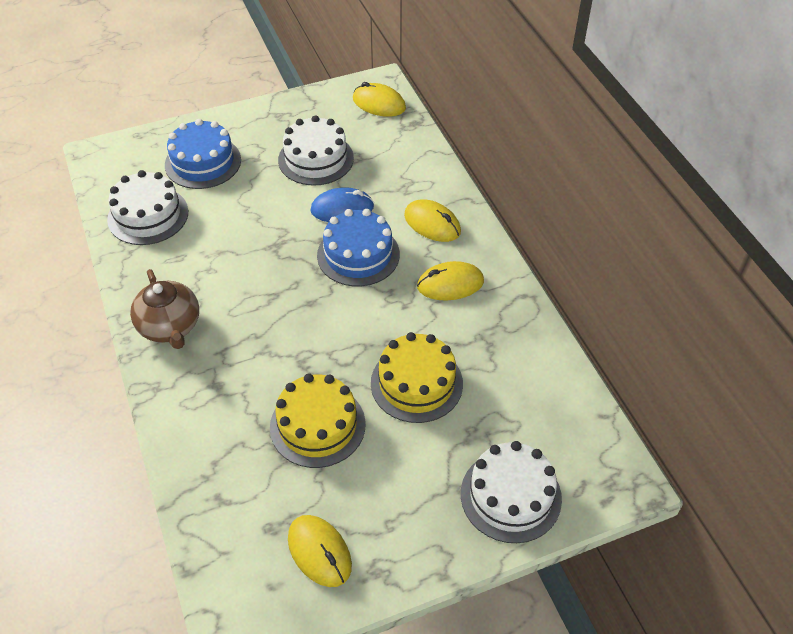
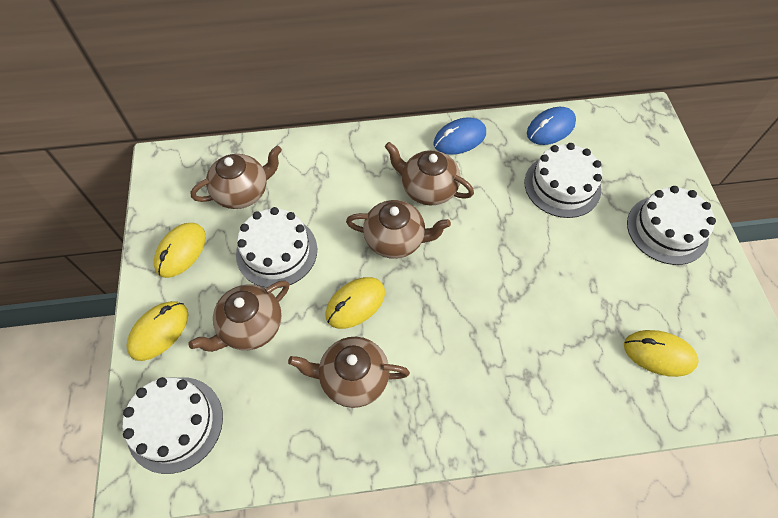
blue cake: 2 -> 0
blue mouse: 1 -> 2
brown teapot: 1 -> 5
white cake: 3 -> 4
yellow cake: 2 -> 0

